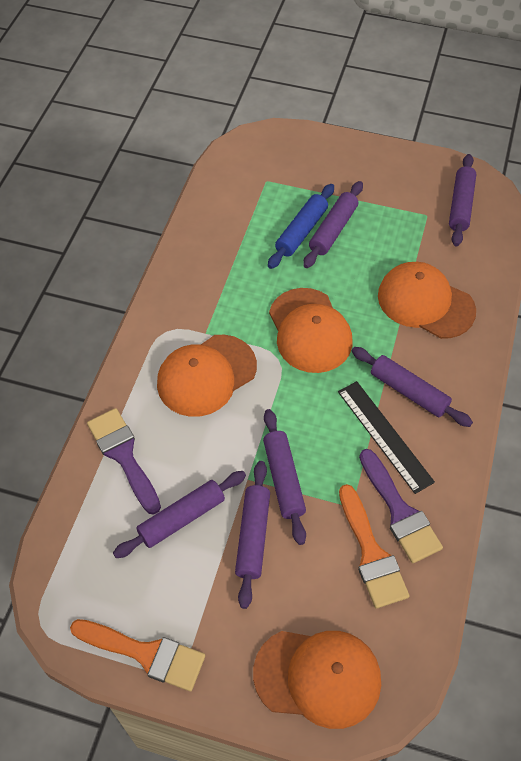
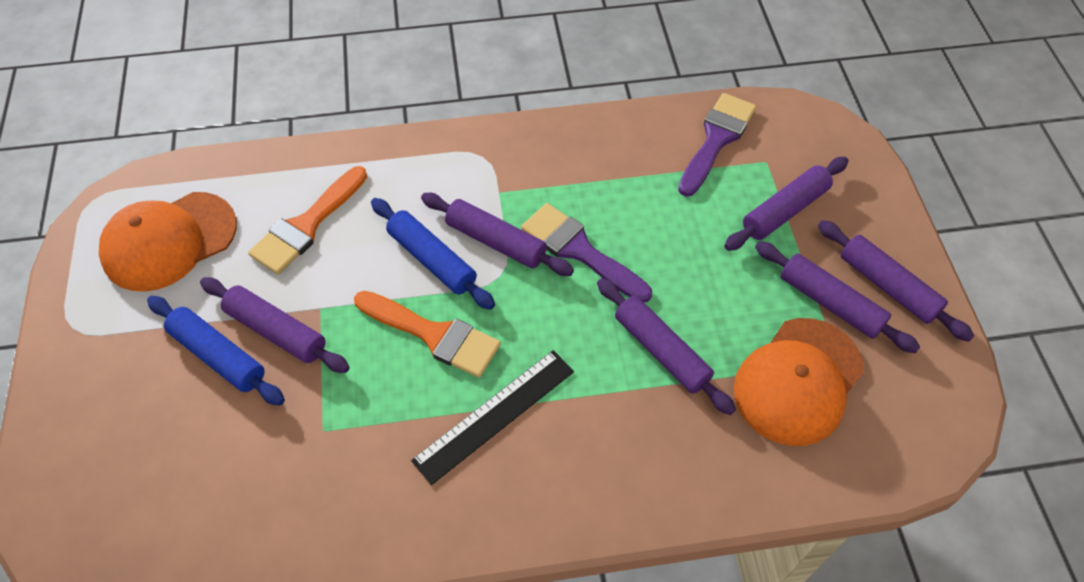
blue rolling pin: 1 -> 2
orange cap: 4 -> 2

